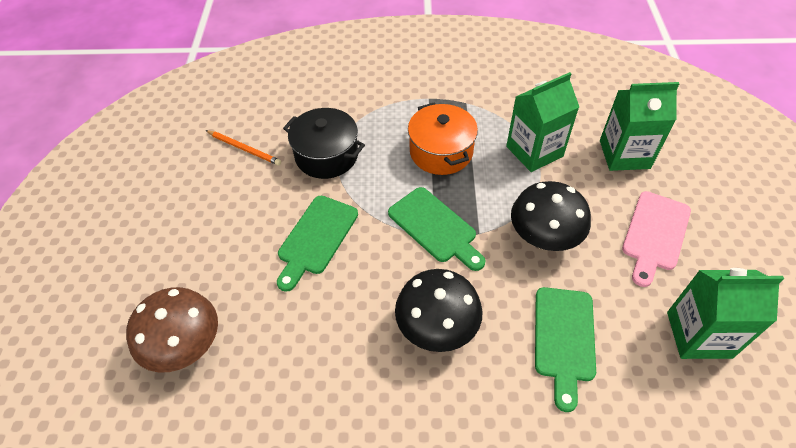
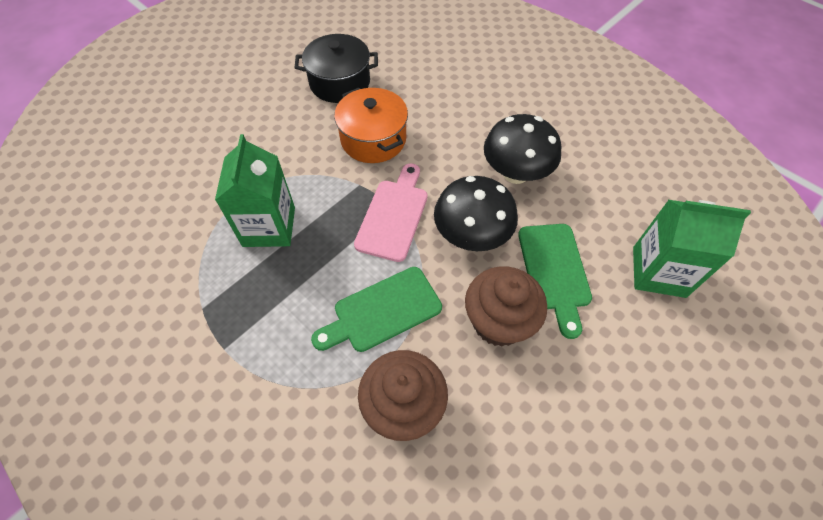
brown cupcake: 0 -> 2
brown mushroom: 1 -> 0
green carton: 3 -> 2
green cutting board: 3 -> 2
orange pencil: 1 -> 0

